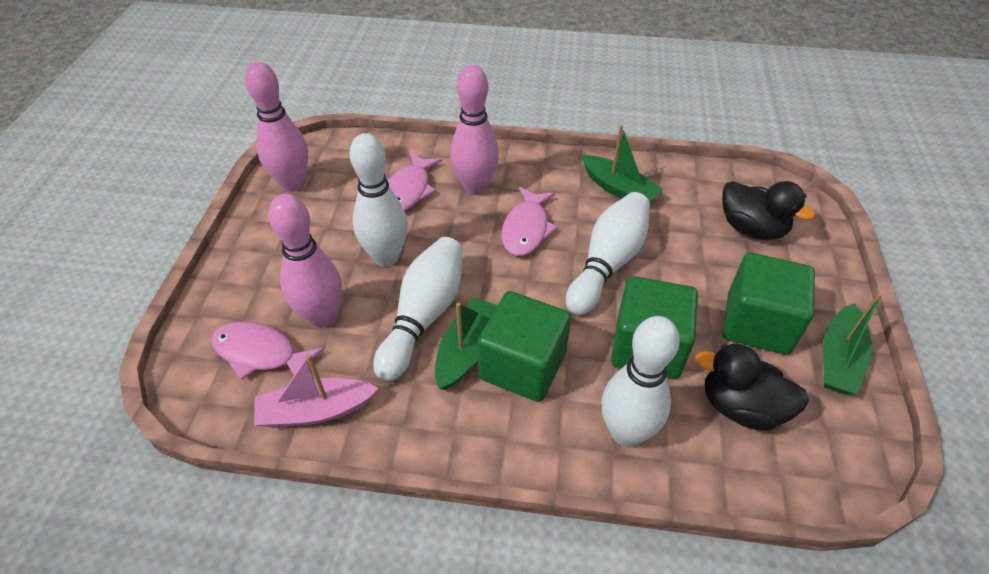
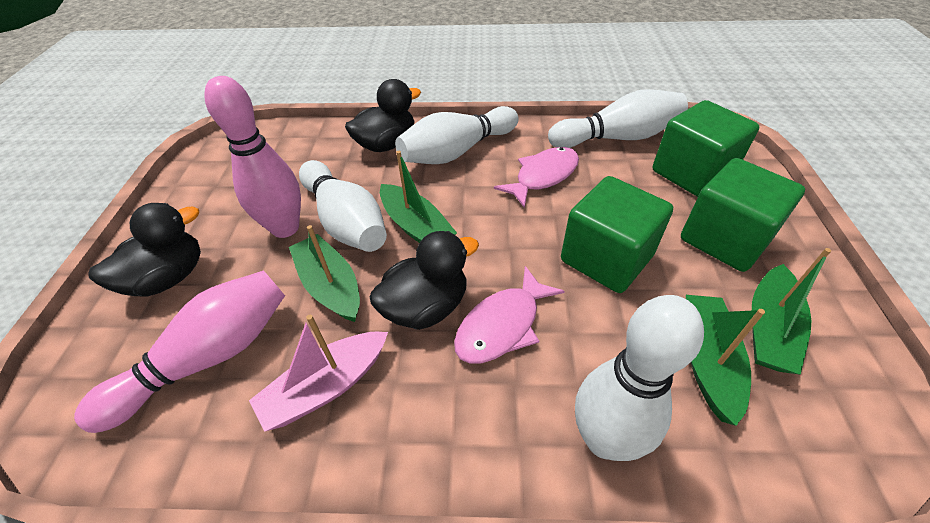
black duck: 2 -> 3
green boat: 3 -> 4
pink bowling pin: 3 -> 2
pink fish: 3 -> 2

